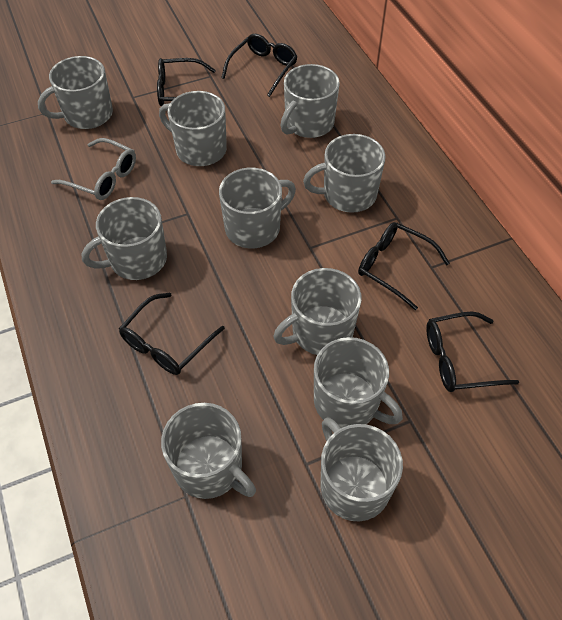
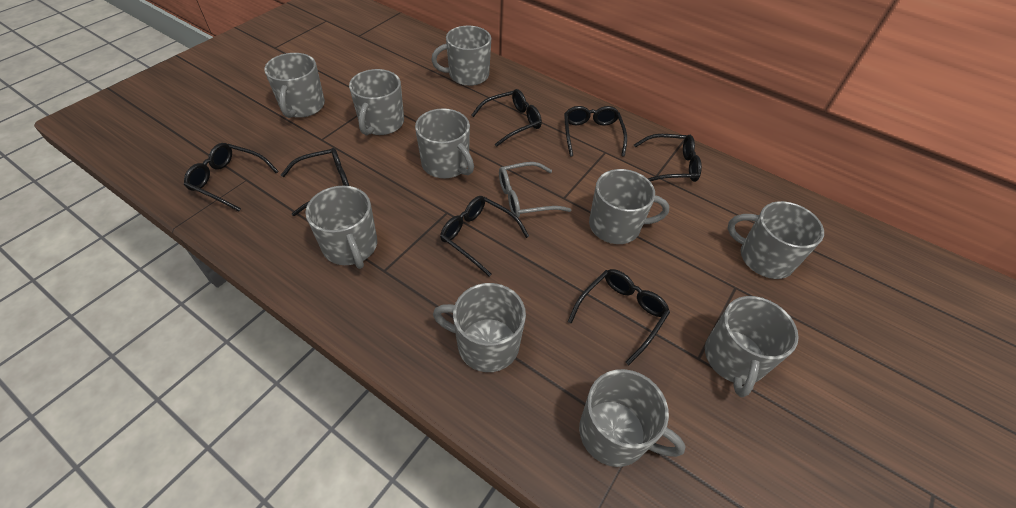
black glasses: 5 -> 7

